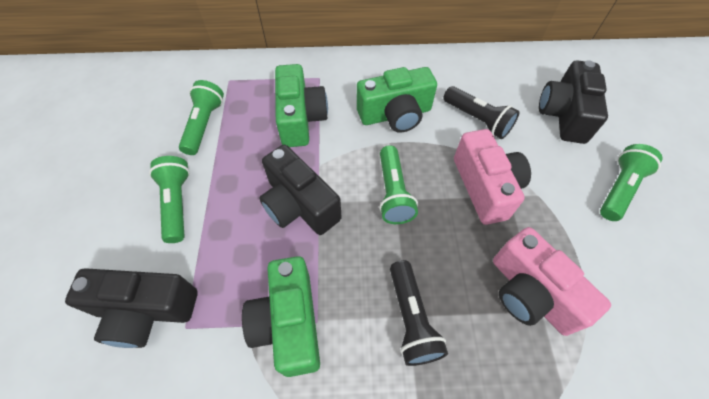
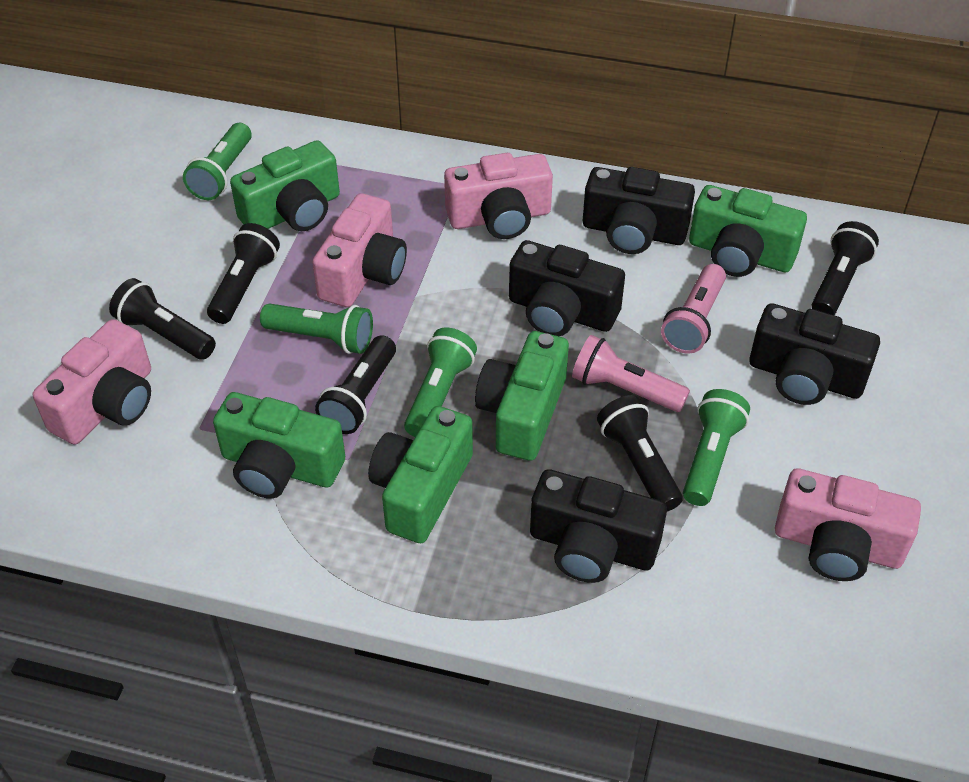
black camera: 3 -> 4
black flashlight: 2 -> 5
green camera: 3 -> 5
pink camera: 2 -> 4
pink flashlight: 0 -> 2

